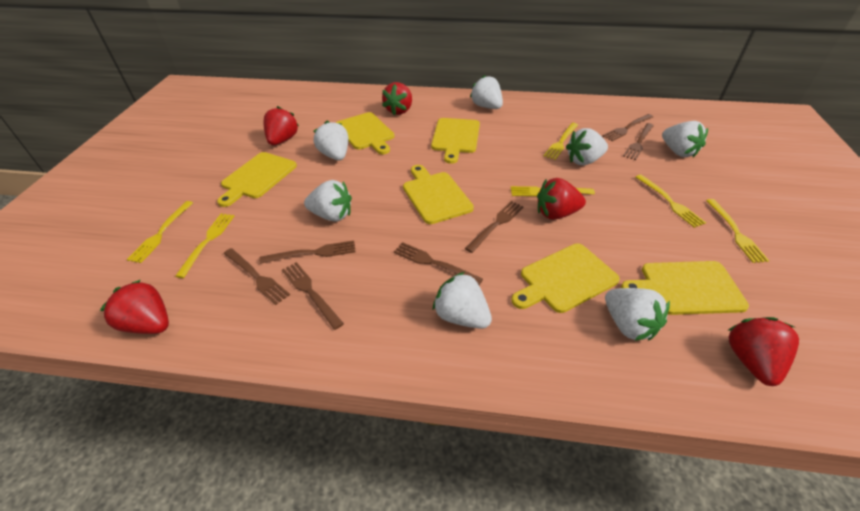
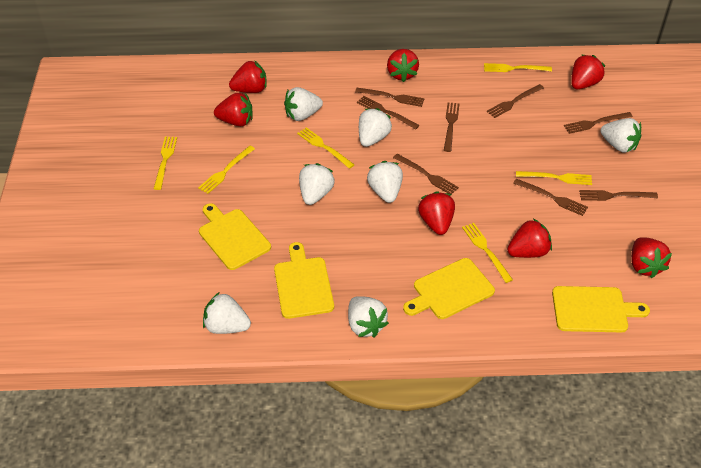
brown fork: 7 -> 8
red strawberry: 5 -> 7
yellow cutting board: 6 -> 4

